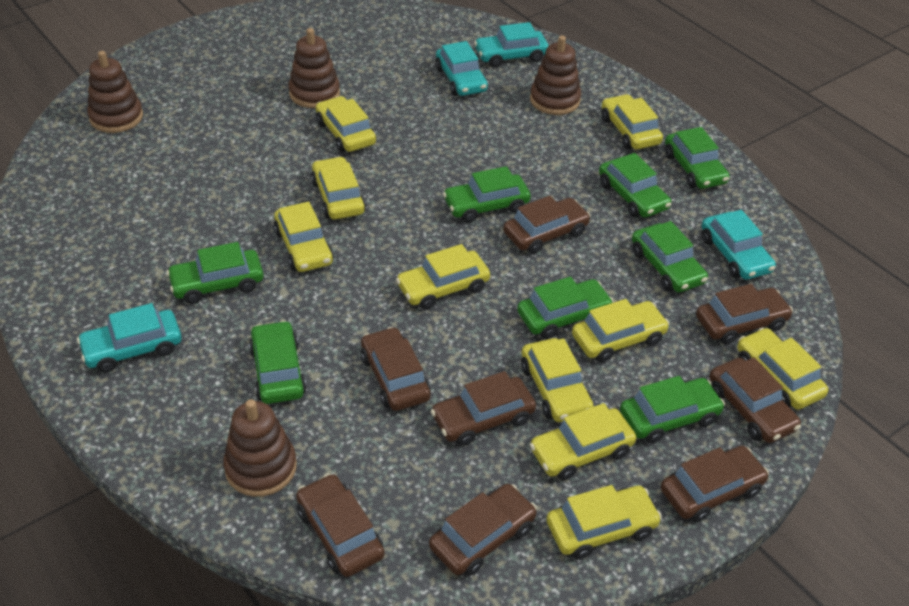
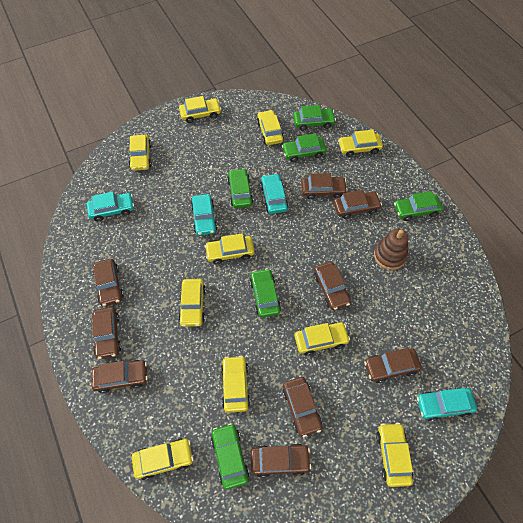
brown car: 8 -> 9
brown stacking toy: 4 -> 1
green car: 8 -> 6

